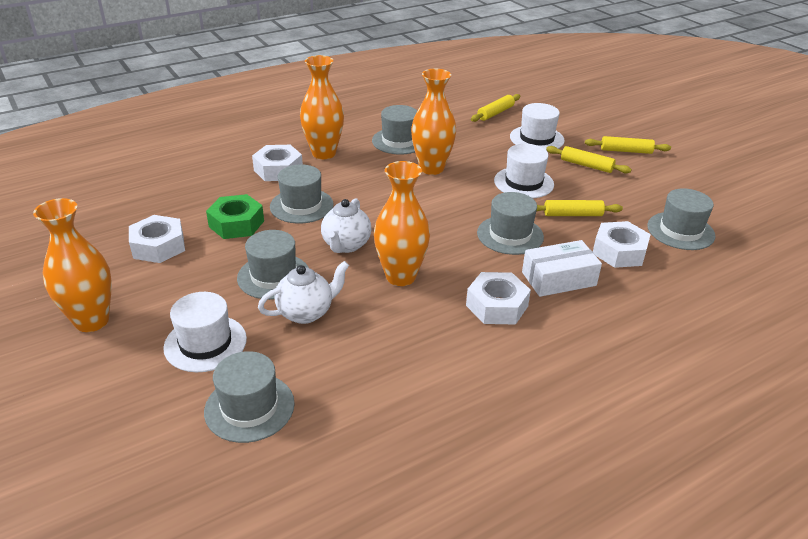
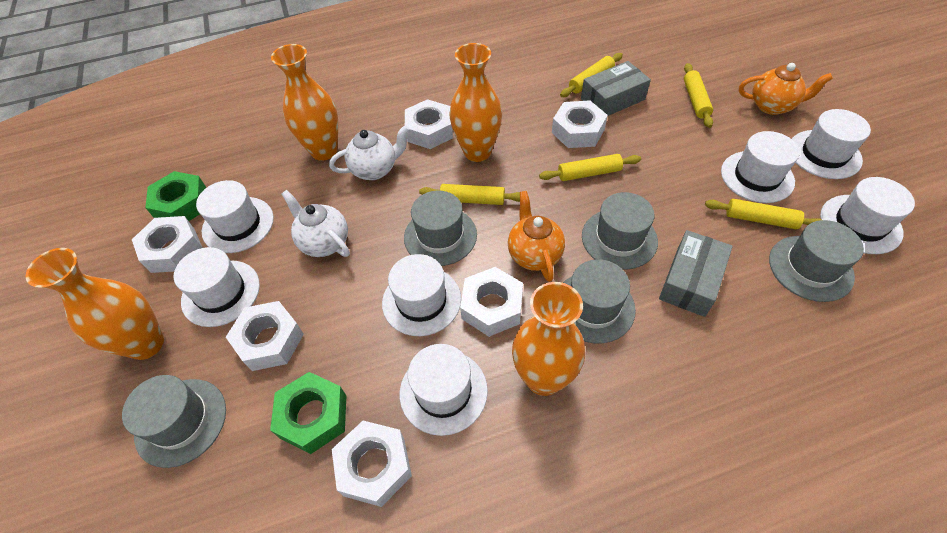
green nut: 1 -> 2
grey box: 0 -> 2
grey hat: 6 -> 5
orange teapot: 0 -> 2
white box: 1 -> 0
white hat: 3 -> 7
white nut: 4 -> 6
yellow rolling pin: 4 -> 5

